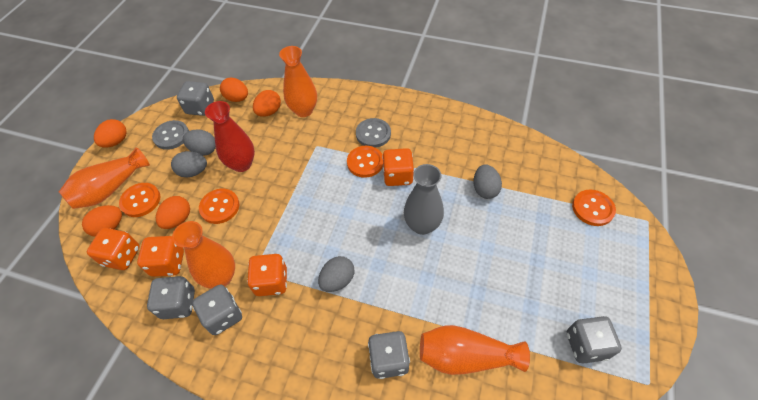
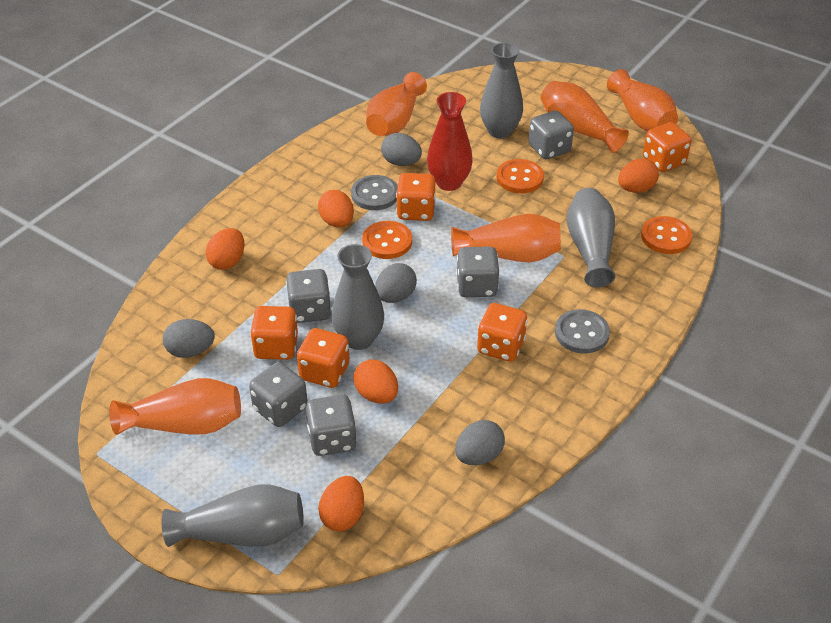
grey vase: 1 -> 4
orange button: 4 -> 3
orange dice: 4 -> 5
orange vase: 4 -> 5

